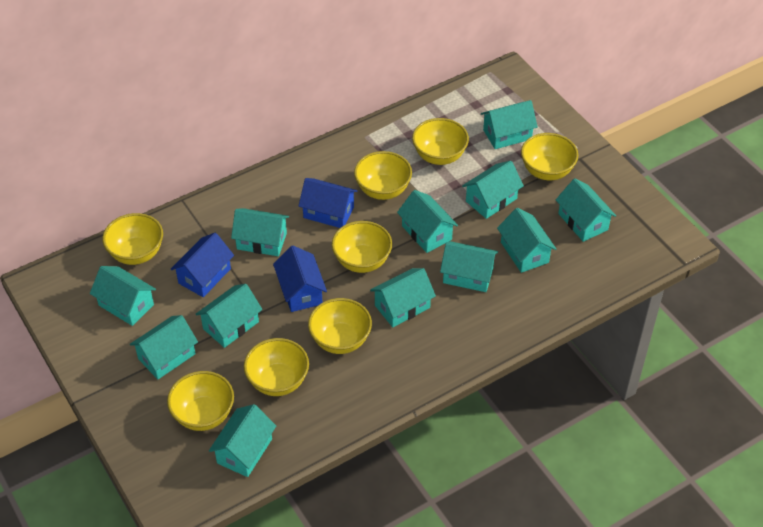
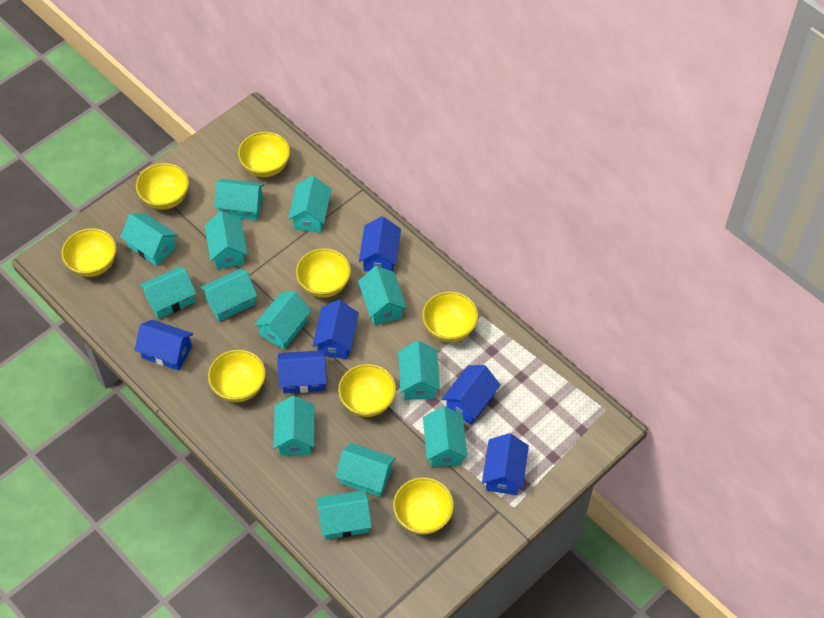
blue house: 3 -> 6
turquoise house: 12 -> 13

